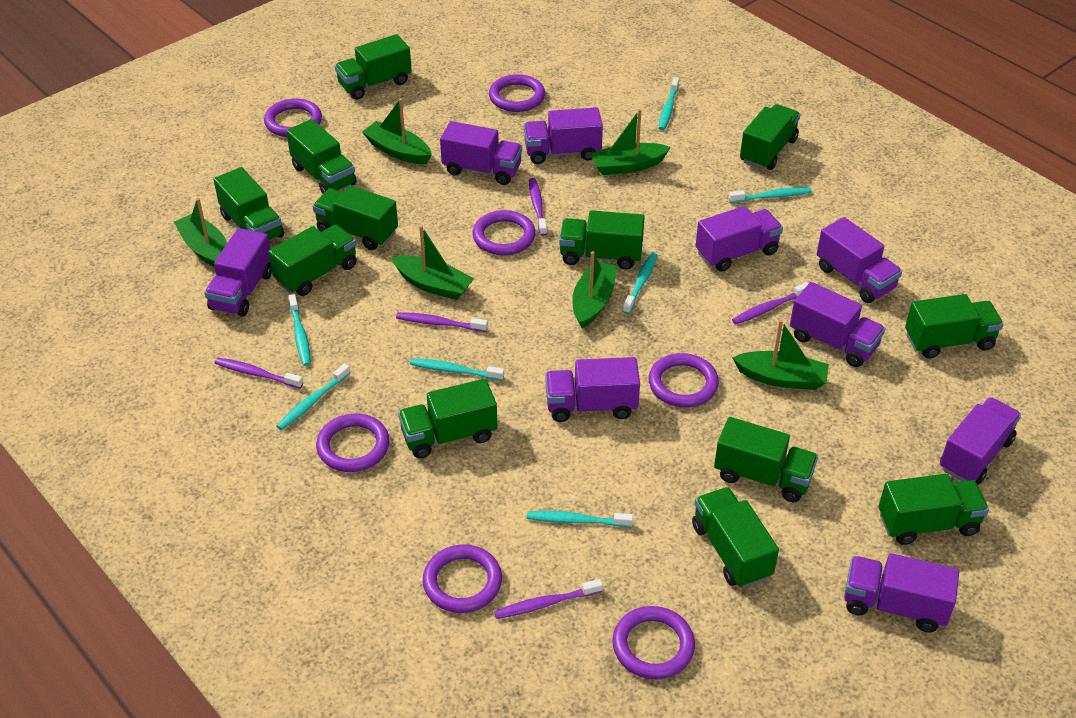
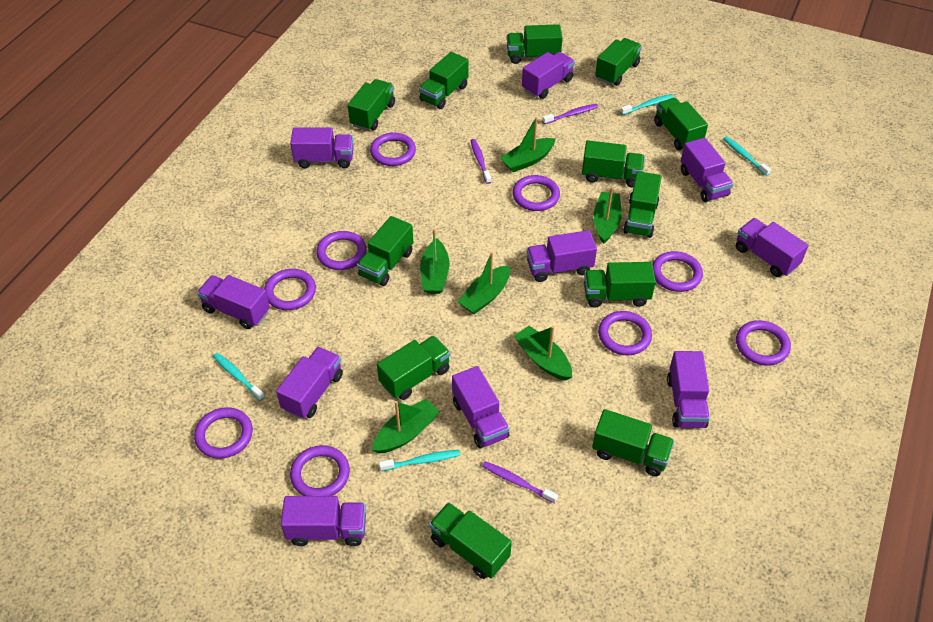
purple ring: 7 -> 9
purple toothbrush: 5 -> 3
purple truck: 9 -> 10
turquoise toothbrush: 7 -> 4

